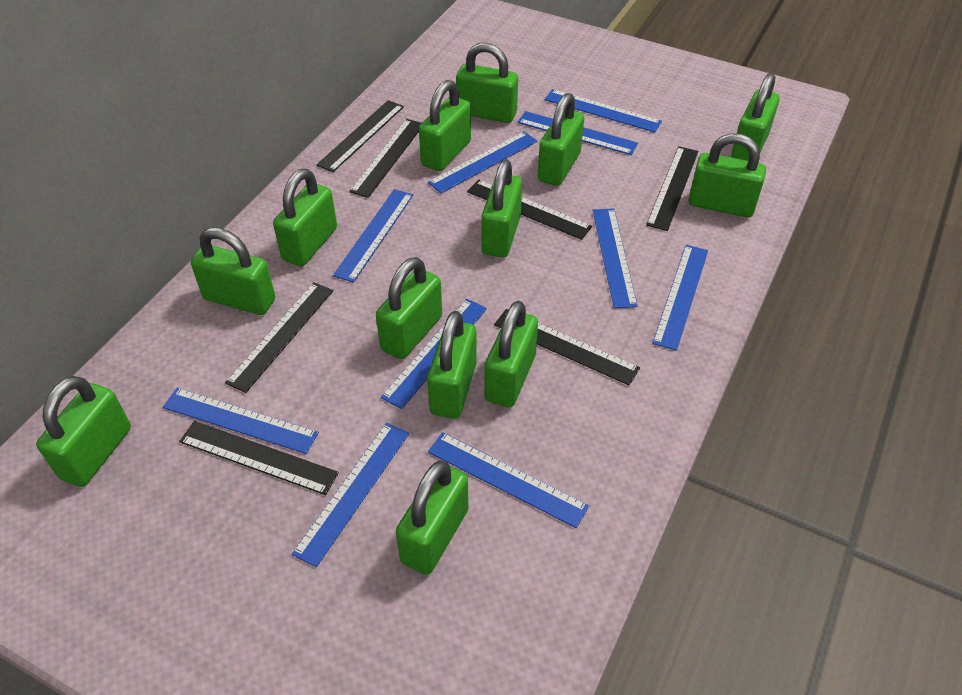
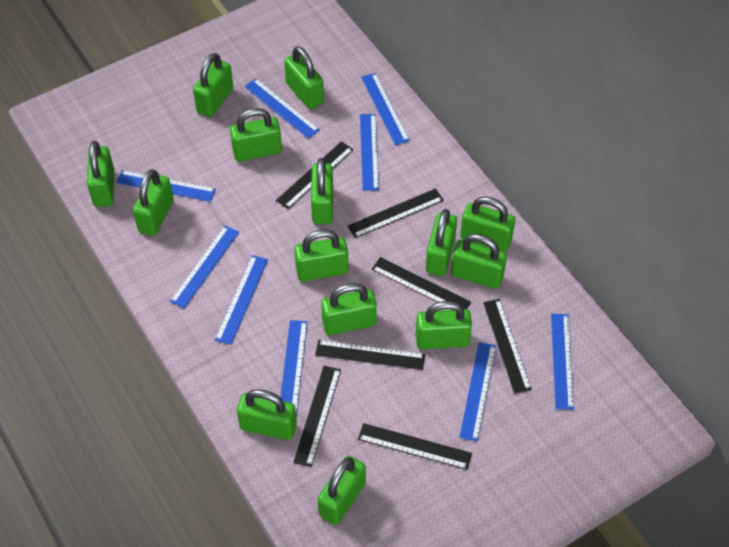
blue ruler: 10 -> 9
green padlock: 13 -> 14

